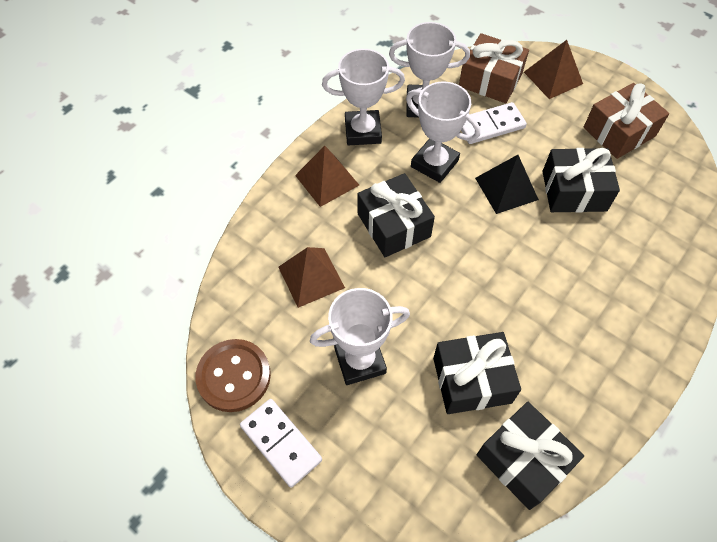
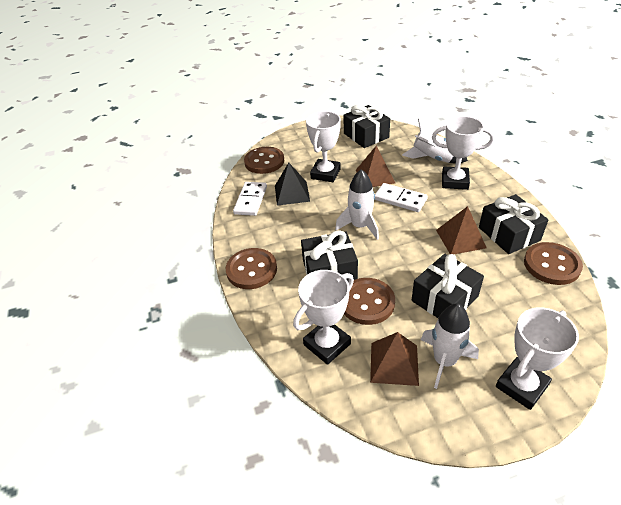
brown button: 1 -> 4
brown gift: 2 -> 0
white rocket: 0 -> 3

